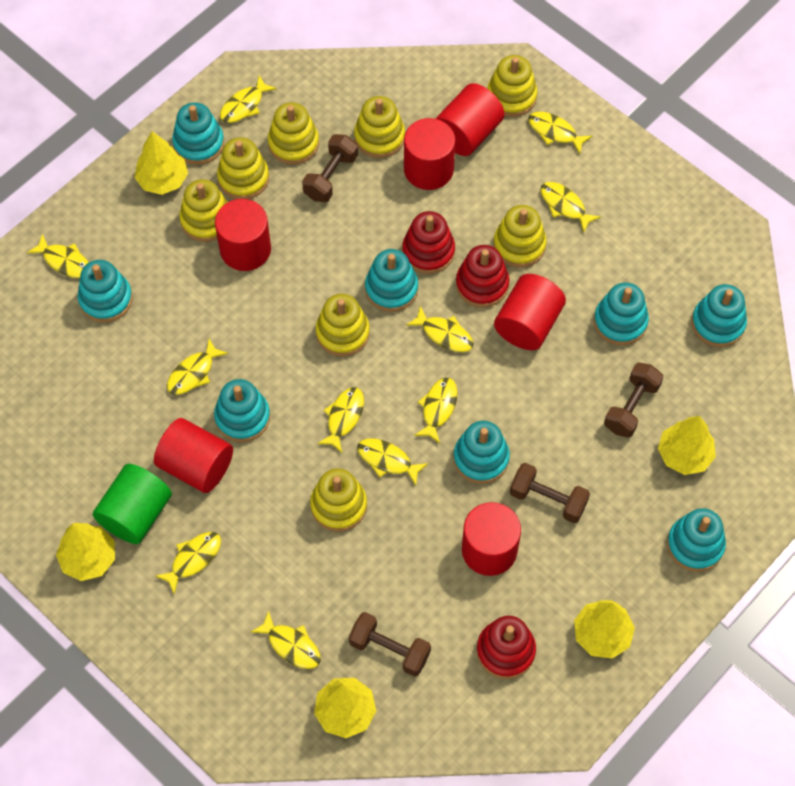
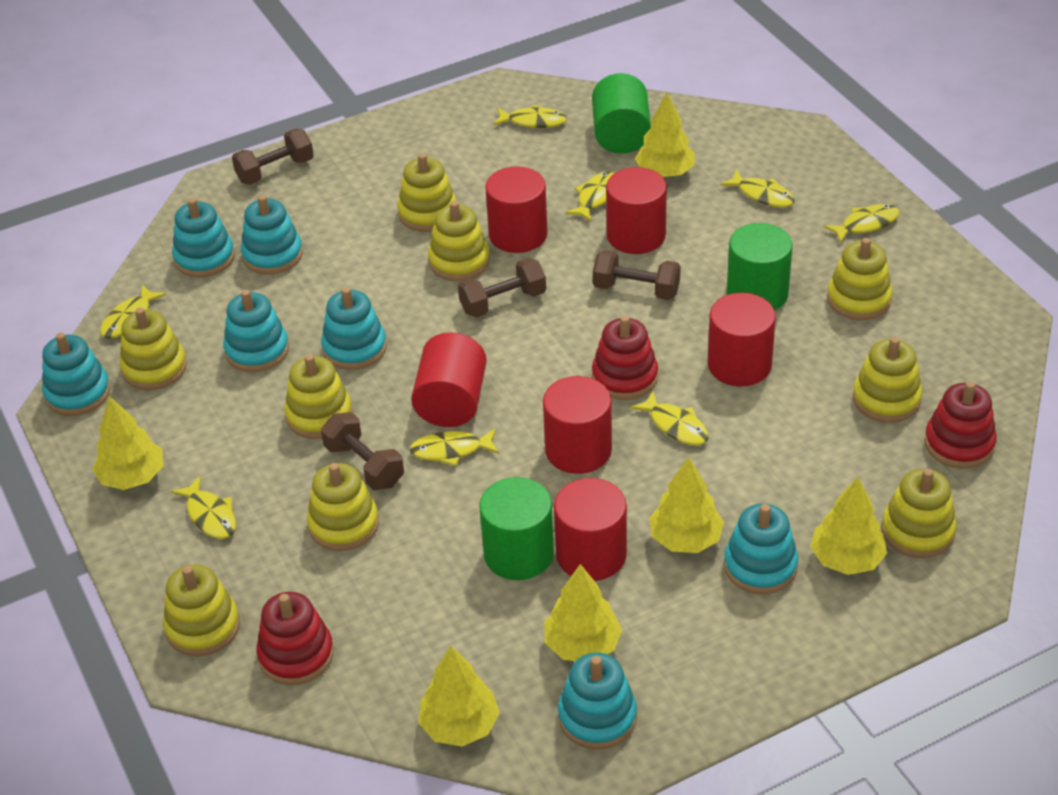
green cylinder: 1 -> 3
turquoise stacking toy: 8 -> 7
yellow fish: 11 -> 8
yellow stacking toy: 8 -> 9
yellow tree: 5 -> 6

